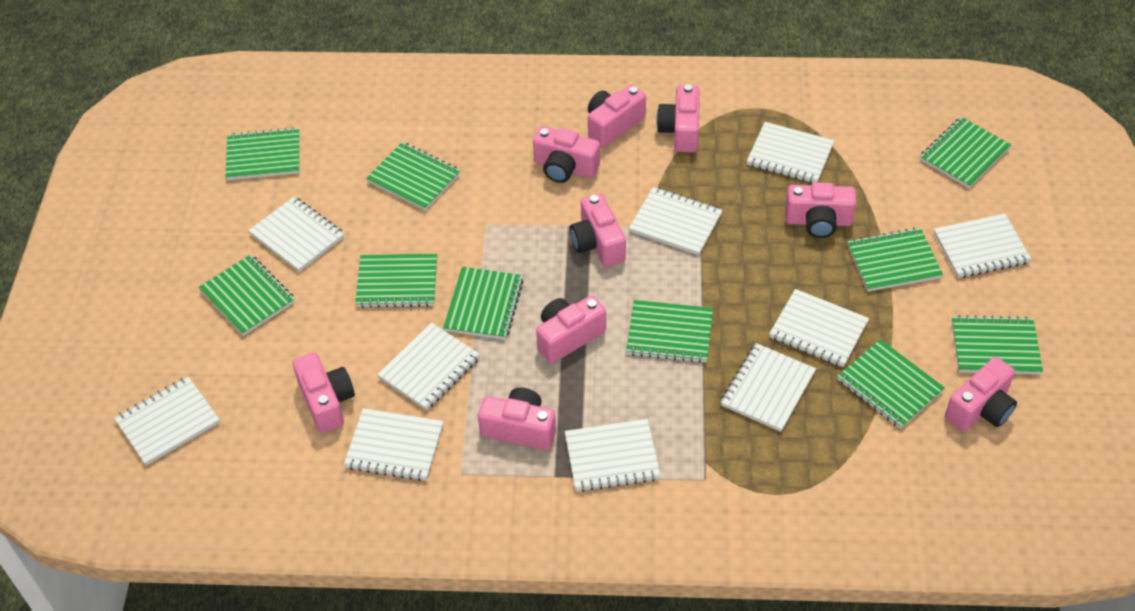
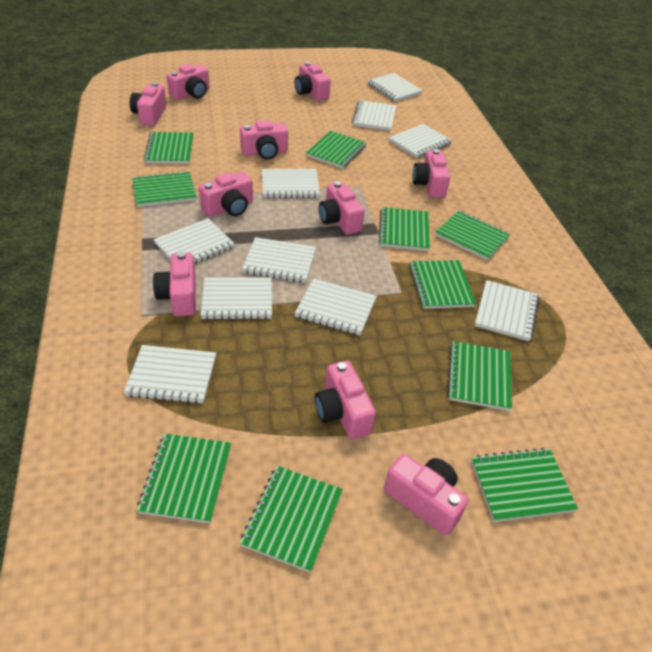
pink camera: 9 -> 10

